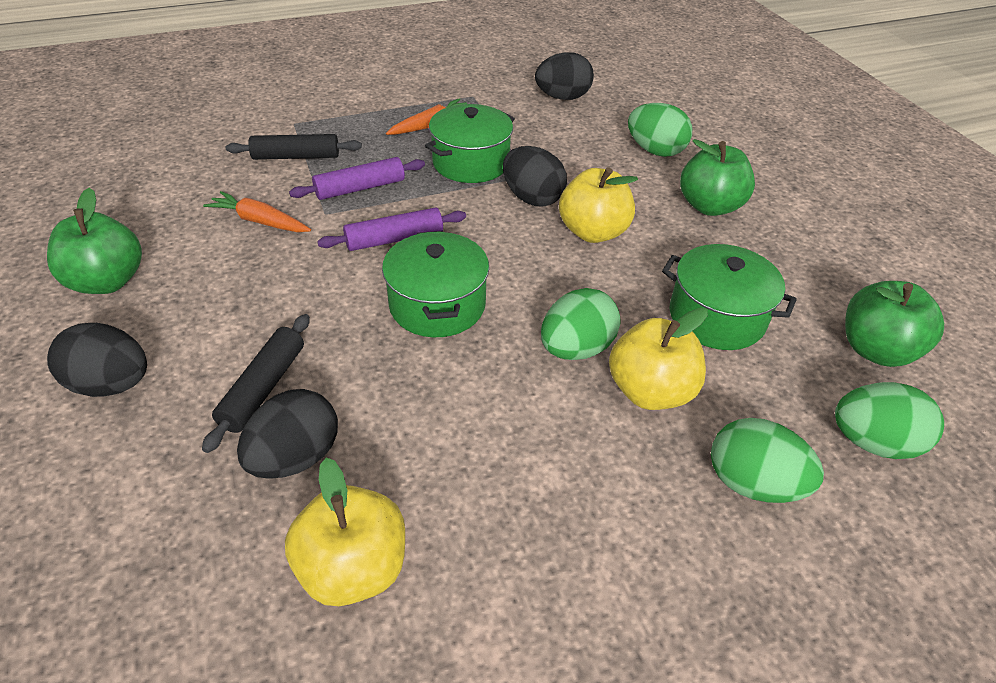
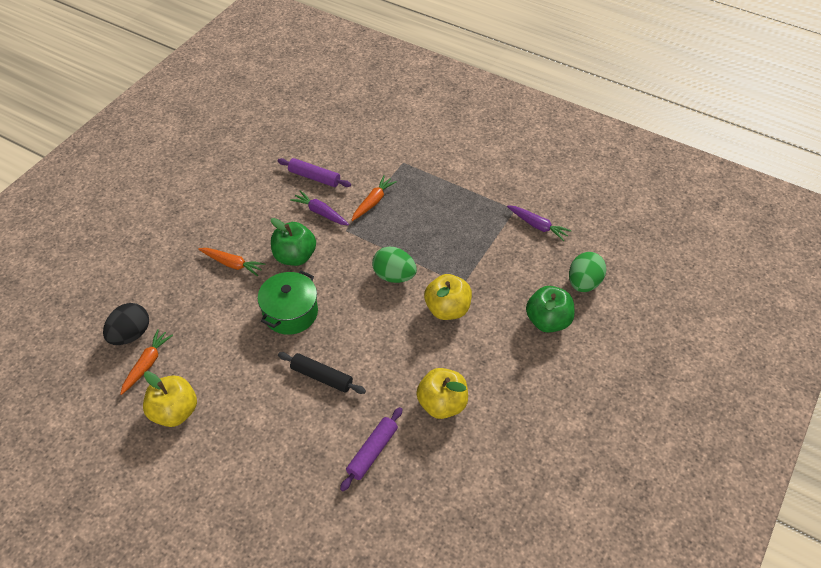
black egg: 4 -> 1
black rolling pin: 2 -> 1
green apple: 3 -> 2
green egg: 4 -> 2
green pot: 3 -> 1
orange carrot: 2 -> 3
purple carrot: 0 -> 2

